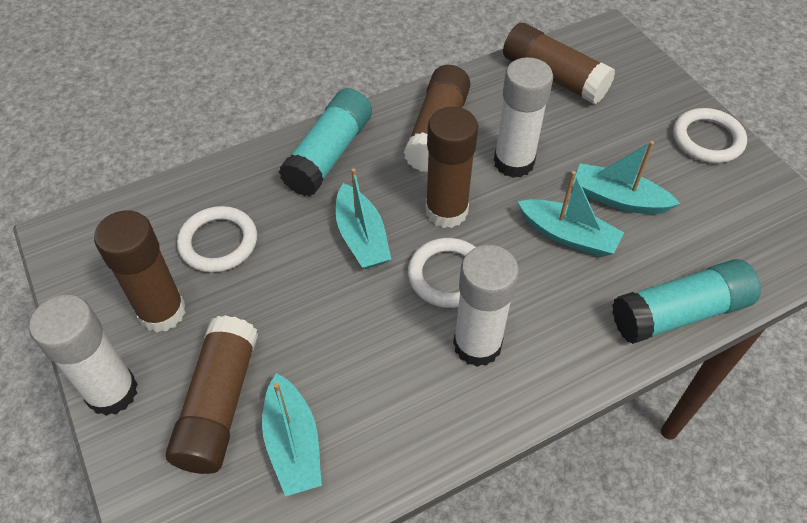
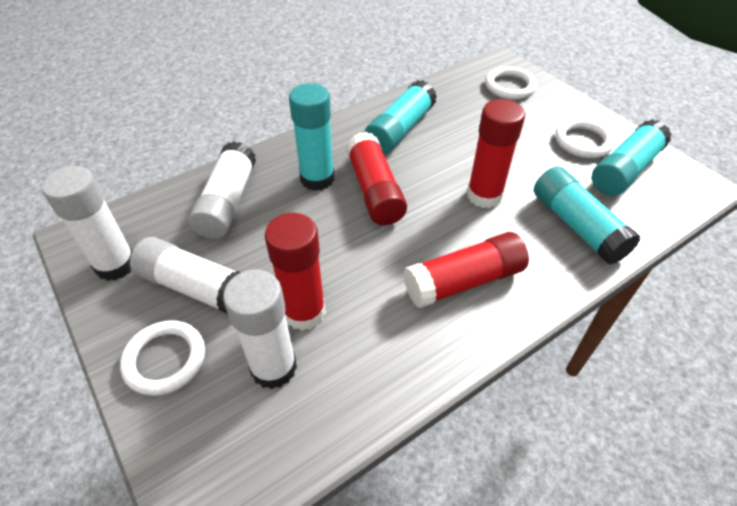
brown glue stick: 5 -> 0
red glue stick: 0 -> 4
turquoise boat: 4 -> 0
turquoise glue stick: 2 -> 4
white glue stick: 3 -> 4

